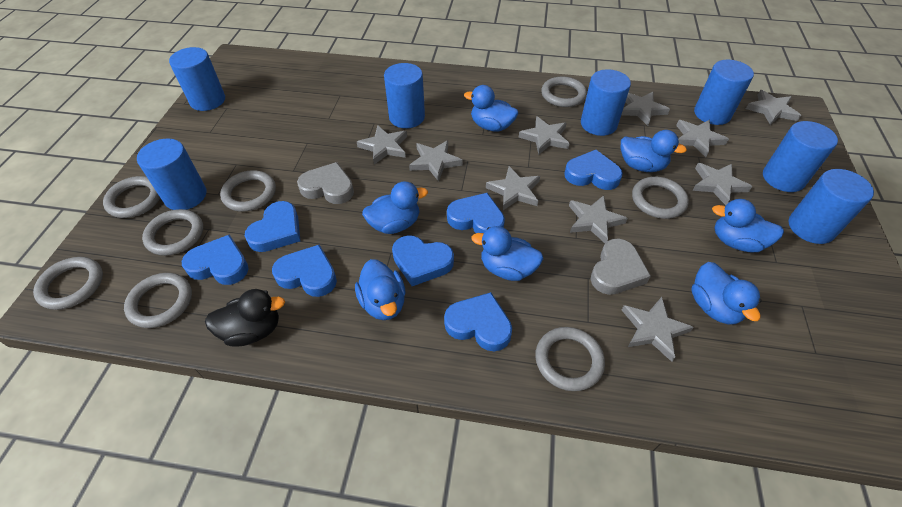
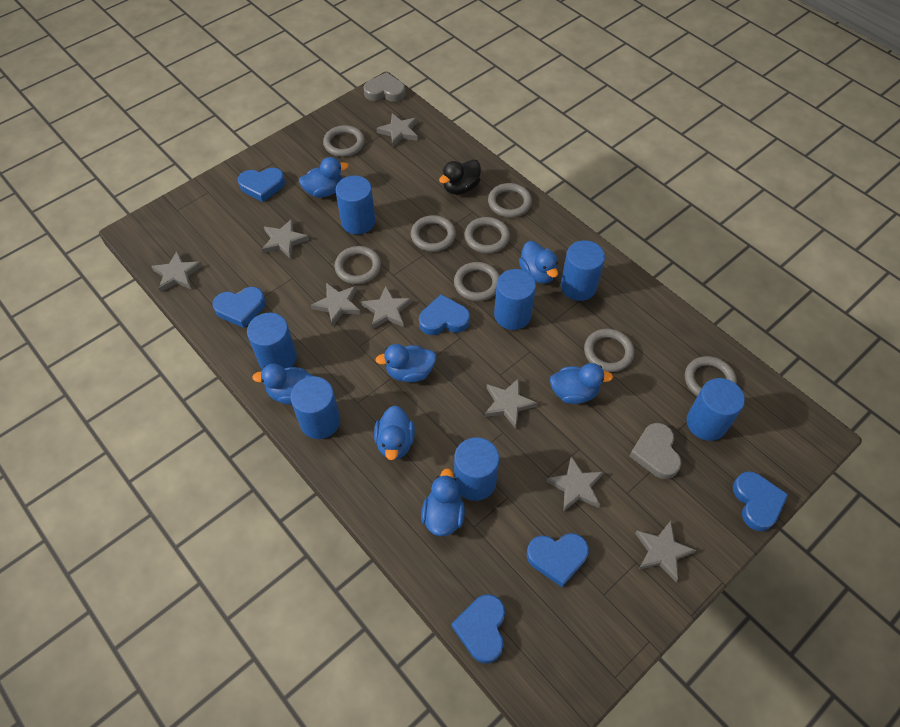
blue heart: 7 -> 6
grey star: 10 -> 8

